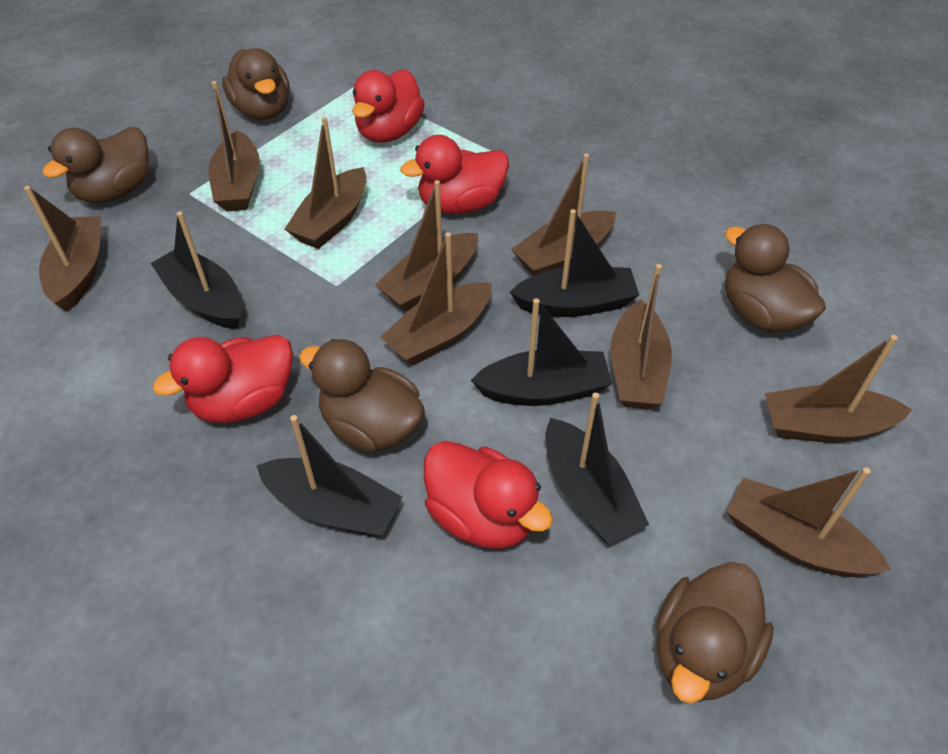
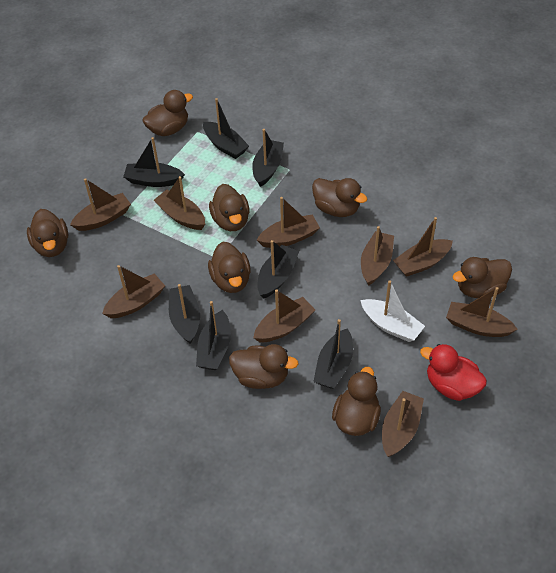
black boat: 5 -> 7
brown duck: 5 -> 8
red duck: 4 -> 1
white boat: 0 -> 1

